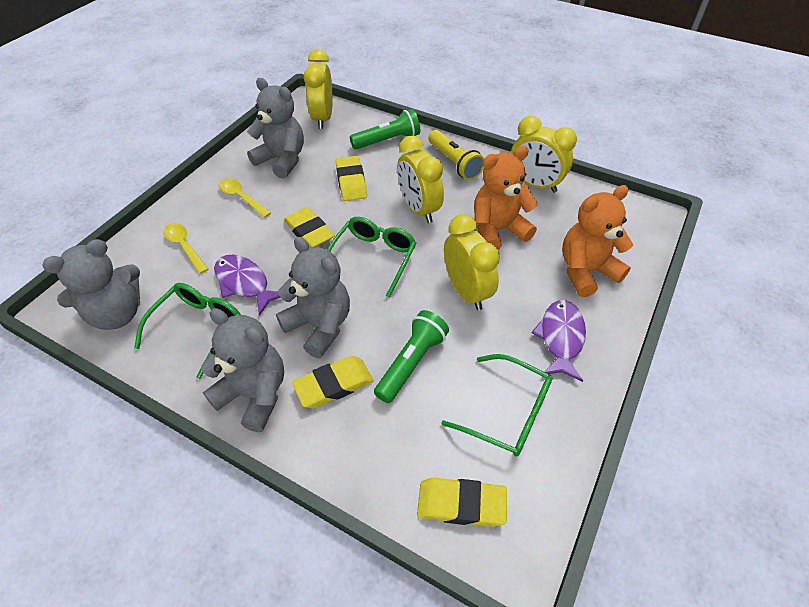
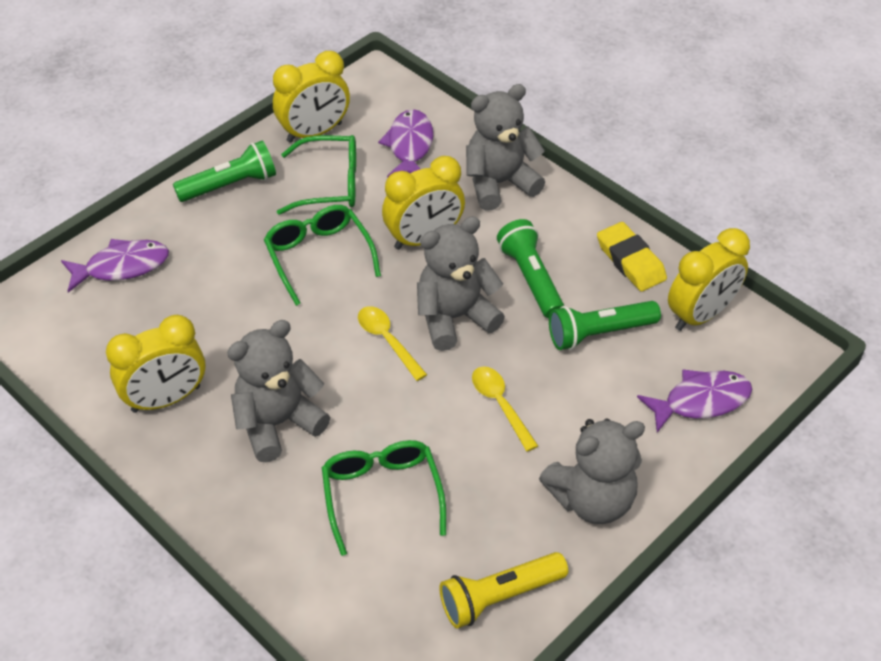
green flashlight: 2 -> 3
orange teddy bear: 2 -> 0
purple fish: 2 -> 3
yellow eraser: 4 -> 1

